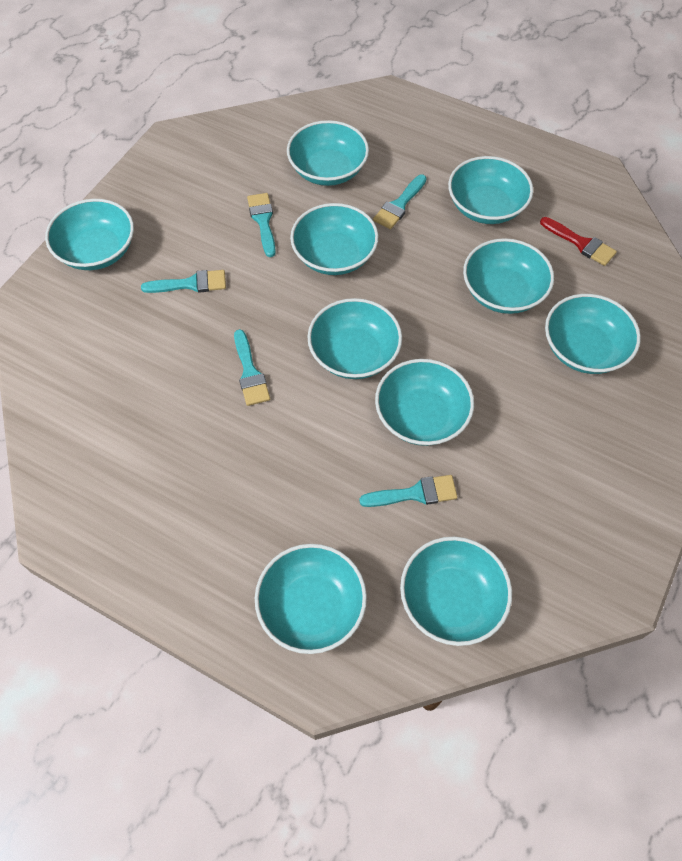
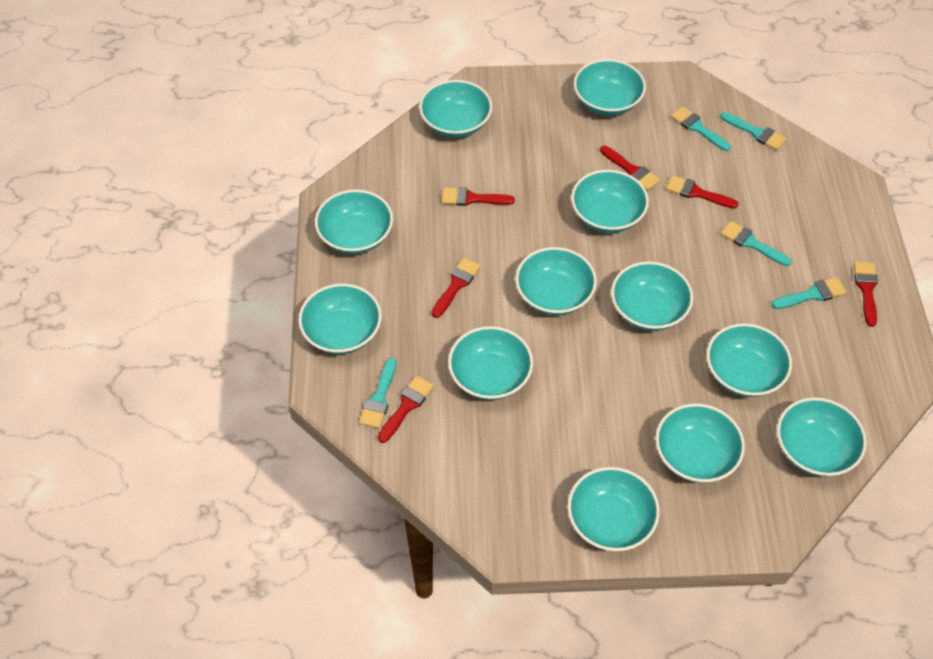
red brush: 1 -> 6
turquoise bowl: 10 -> 12

